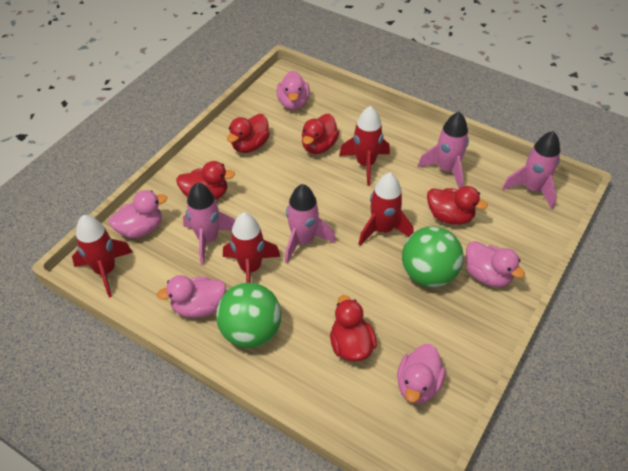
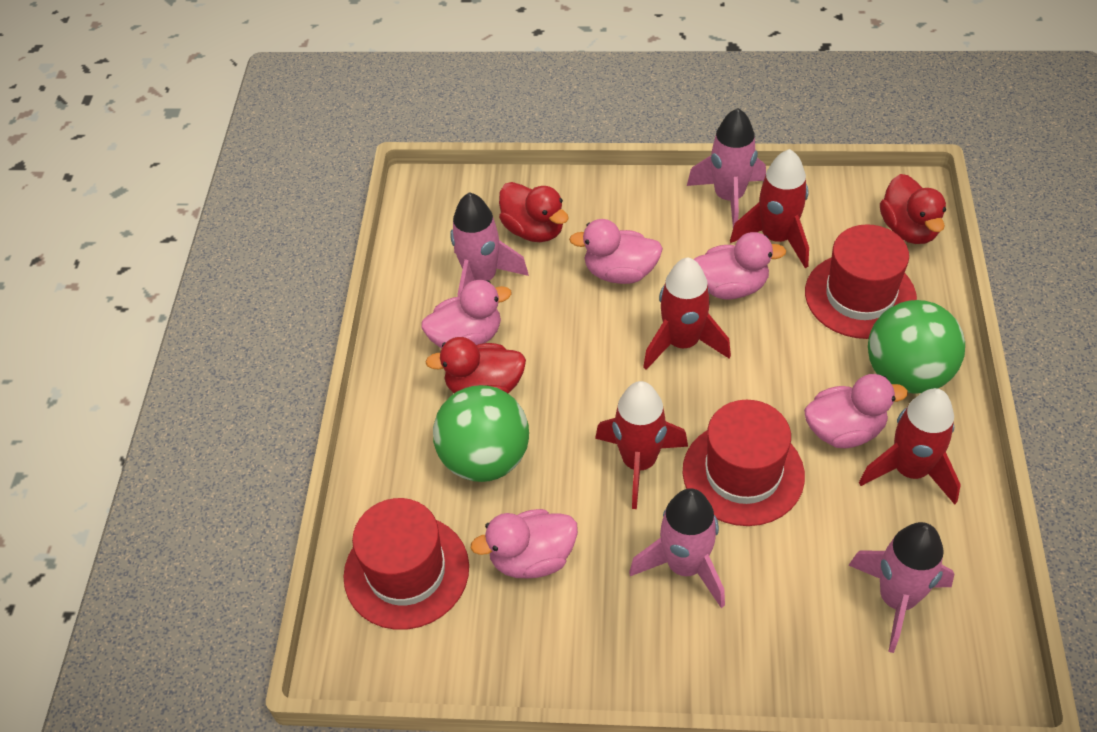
red duck: 5 -> 3
red hat: 0 -> 3

